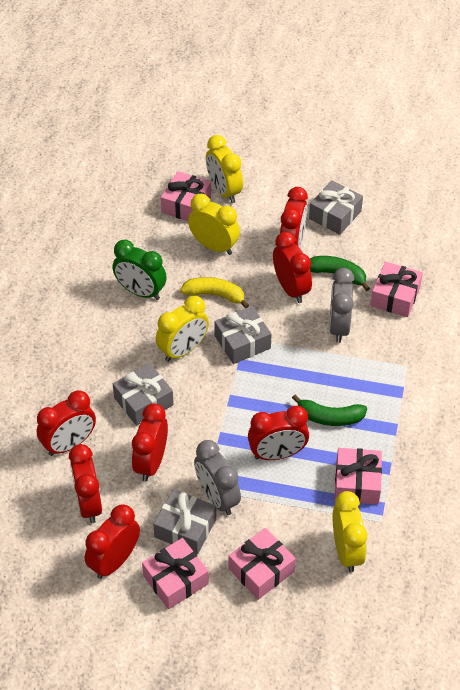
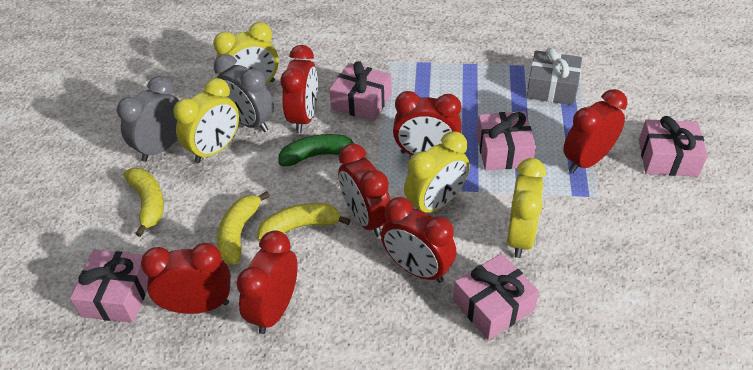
green banana: 2 -> 1
green clock: 1 -> 0
grey gift: 4 -> 1
yellow banana: 1 -> 3

